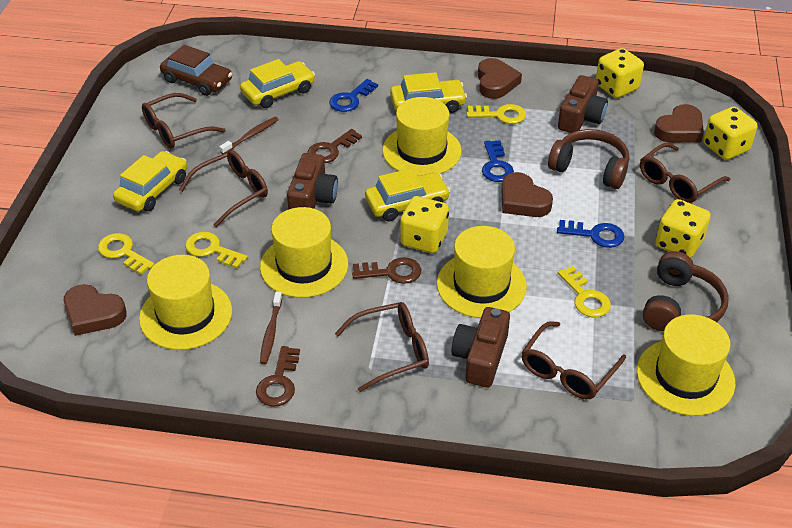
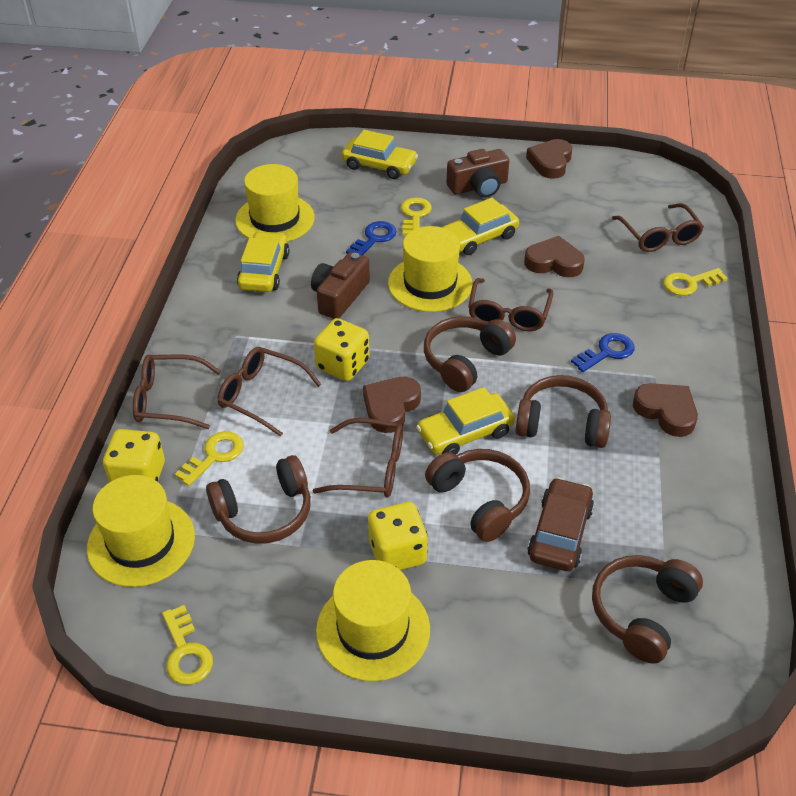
blue key: 3 -> 2
brown camera: 3 -> 2
brown headphones: 2 -> 5
brown key: 3 -> 0
brown toothbrush: 2 -> 0
yellow dice: 4 -> 3
yellow hat: 5 -> 4

